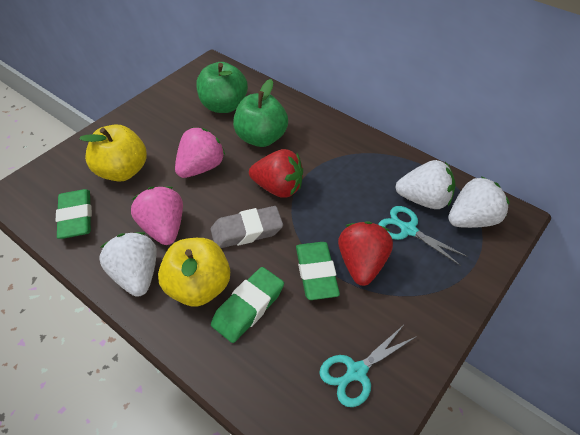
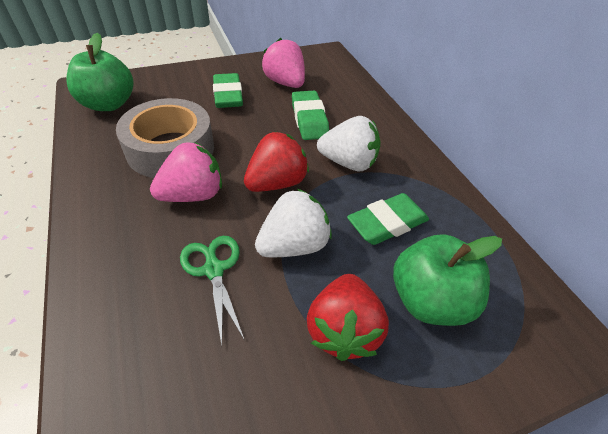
green scissors: 0 -> 1
grey eraser: 1 -> 0
grey tape: 0 -> 1
turquoise scissors: 2 -> 0
white strawberry: 3 -> 2
yellow apple: 2 -> 0

